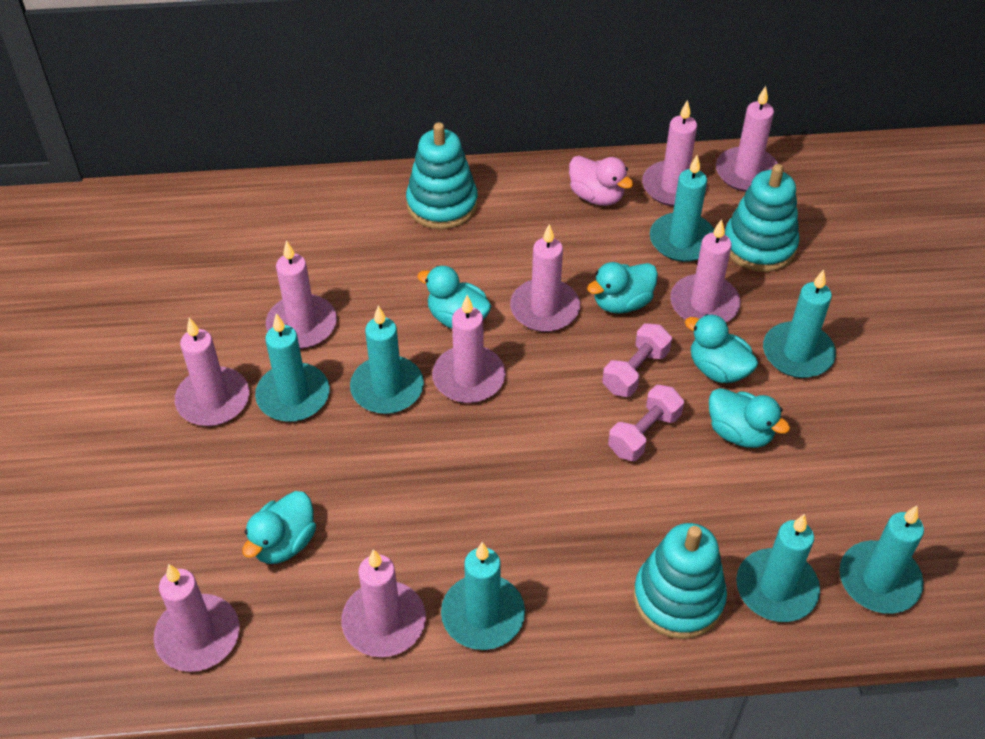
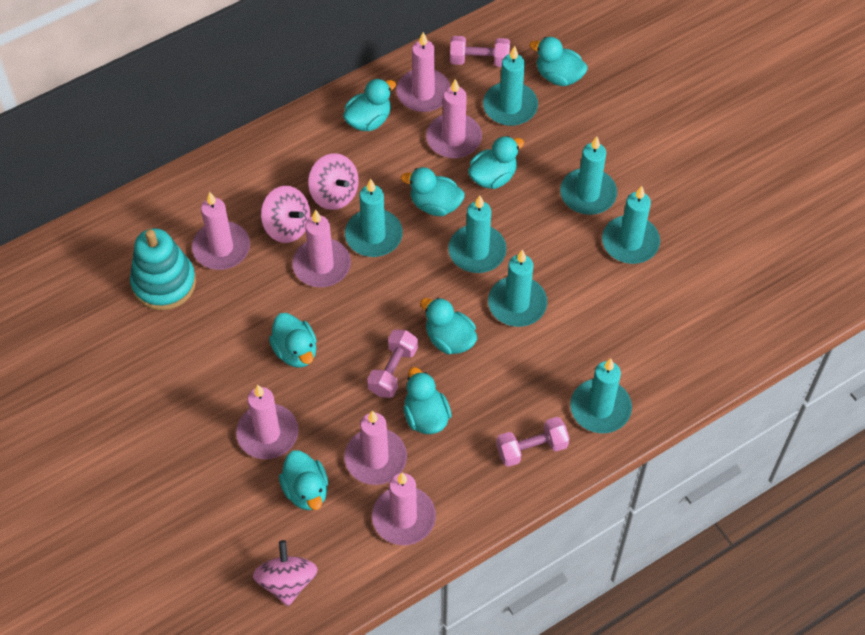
pink candle: 9 -> 7
pink duck: 1 -> 0
pink dumbbell: 2 -> 3
pink spinning top: 0 -> 3
turquoise duck: 5 -> 8
turquoise stacking toy: 3 -> 1

